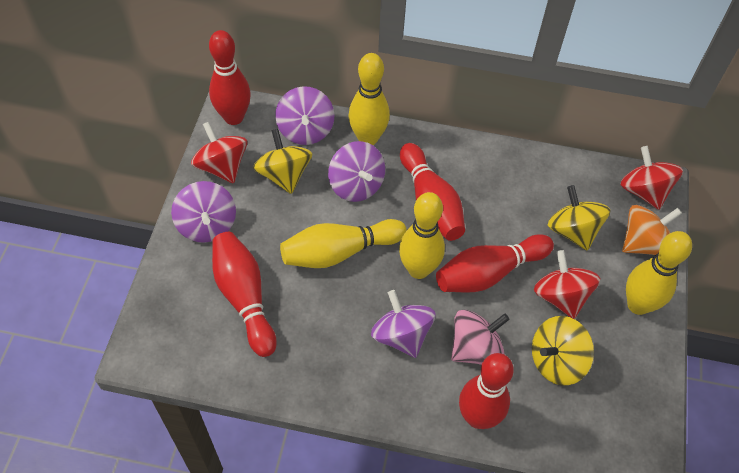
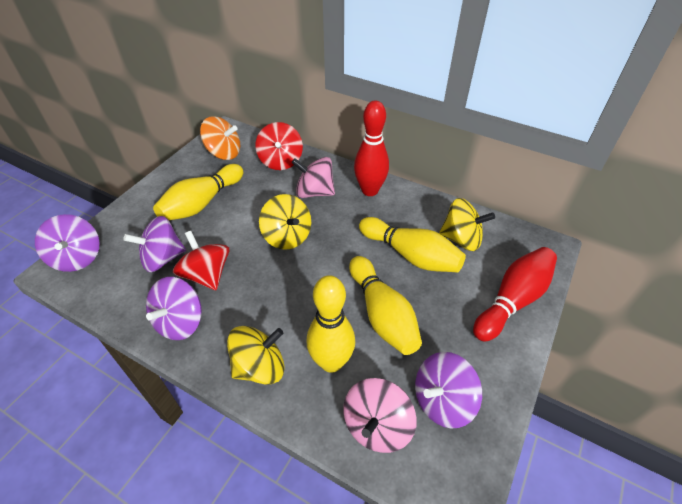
pink spinning top: 1 -> 2
red bowling pin: 5 -> 2
red spinning top: 3 -> 2

